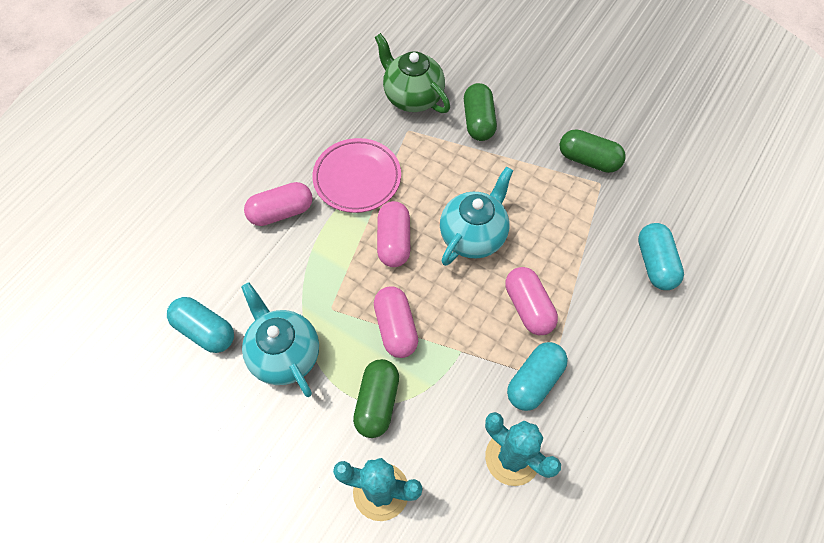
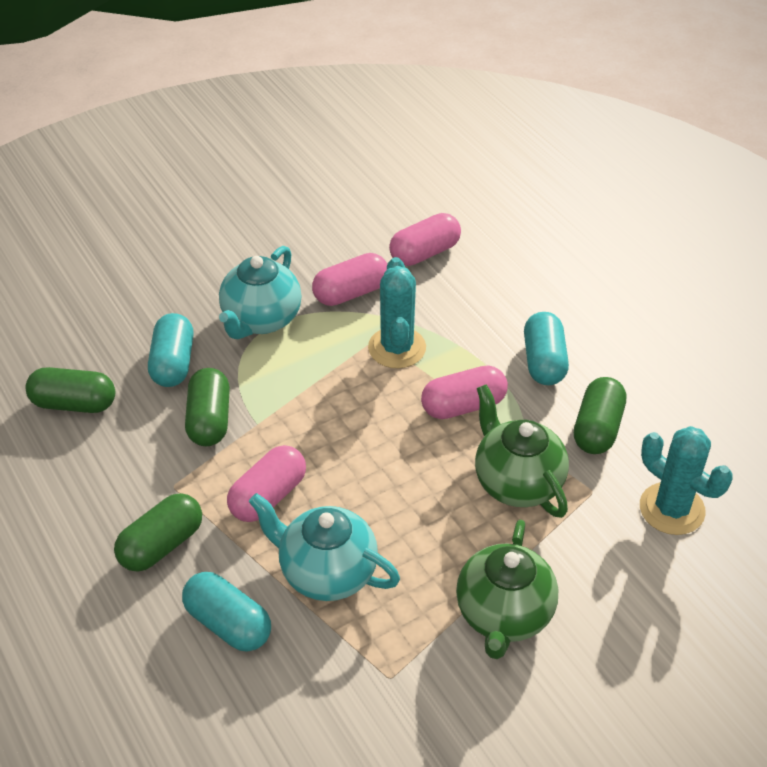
green capsule: 3 -> 4
green teapot: 1 -> 2
pink plate: 1 -> 0

